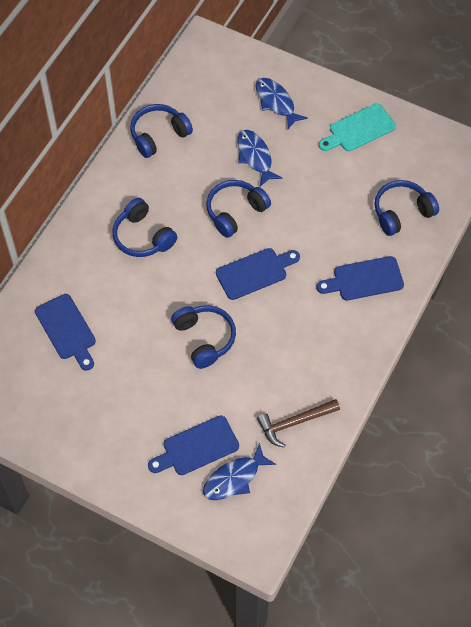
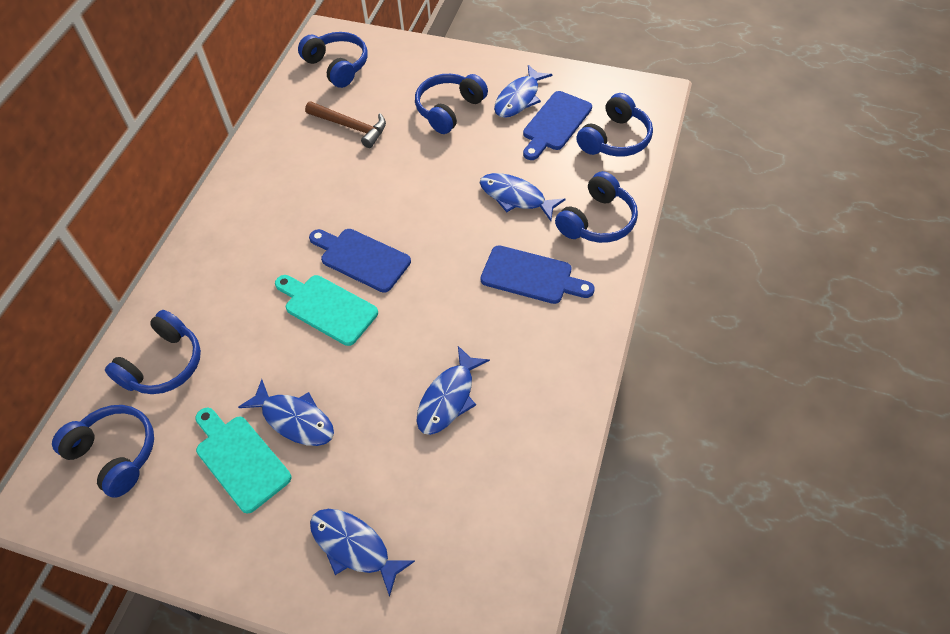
blue cutting board: 4 -> 3
blue fish: 3 -> 5
blue headphones: 5 -> 6
turquoise cutting board: 1 -> 2

